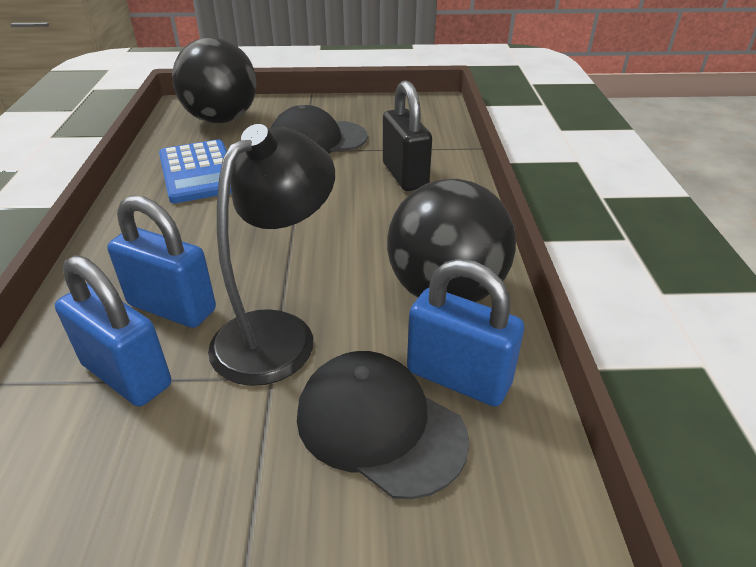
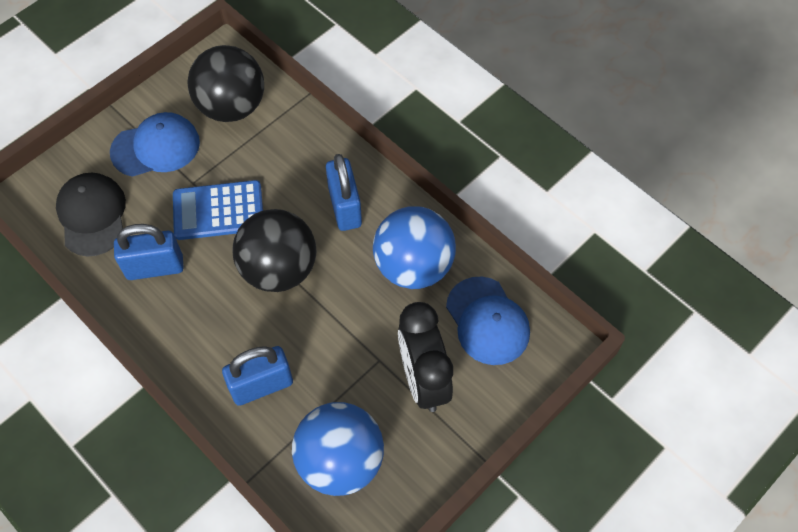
black cap: 2 -> 1
black clock: 0 -> 1
black lamp: 1 -> 0
black padlock: 1 -> 0
blue ball: 0 -> 2
blue cap: 0 -> 2

